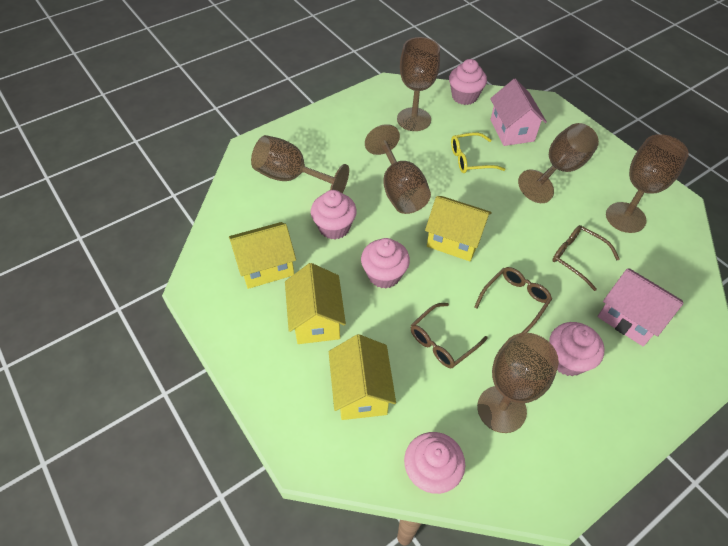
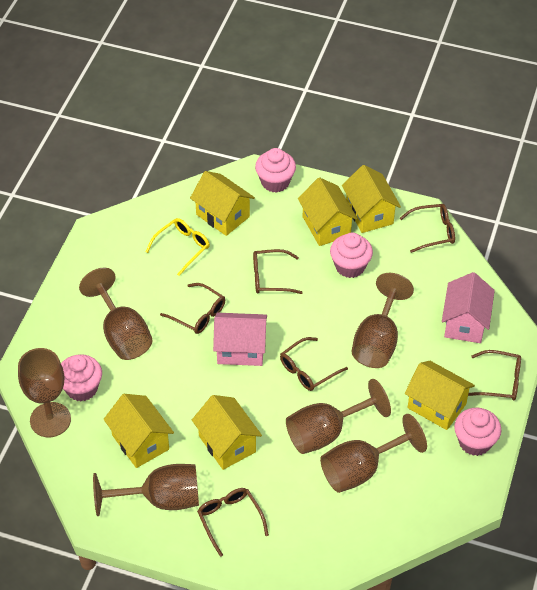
brown glasses: 3 -> 6
pink cupcake: 5 -> 4
yellow house: 4 -> 6

